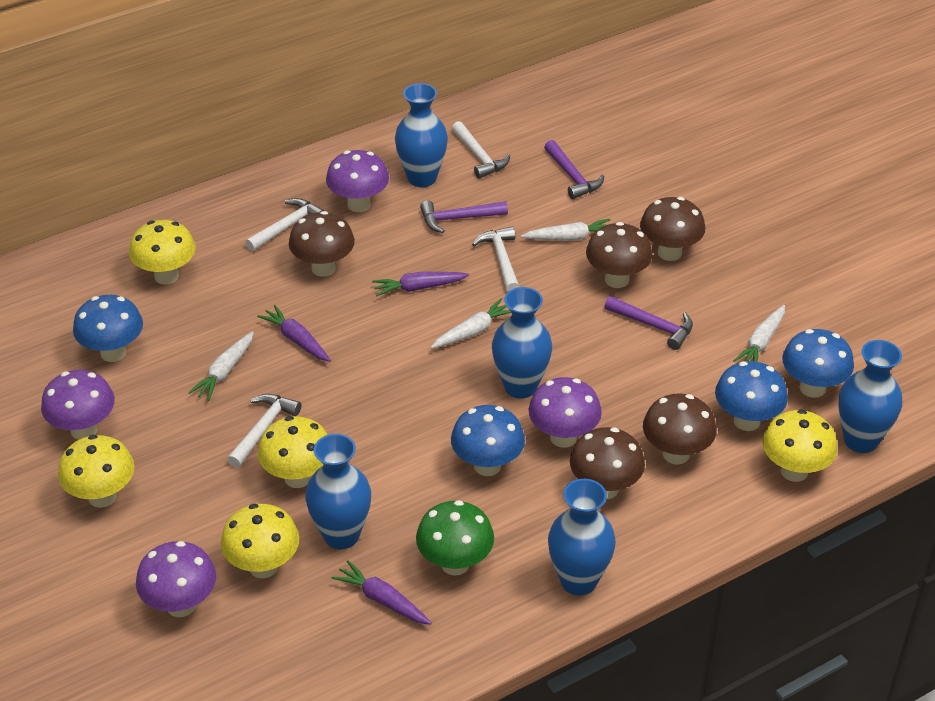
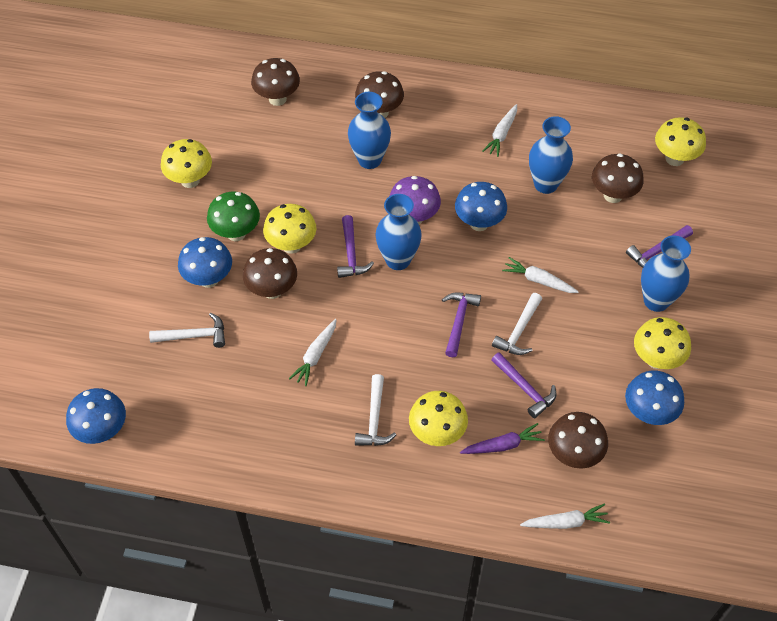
blue vase: 5 -> 4
purple carrot: 3 -> 1
purple hammer: 3 -> 4
purple mushroom: 4 -> 1
white hammer: 4 -> 3

